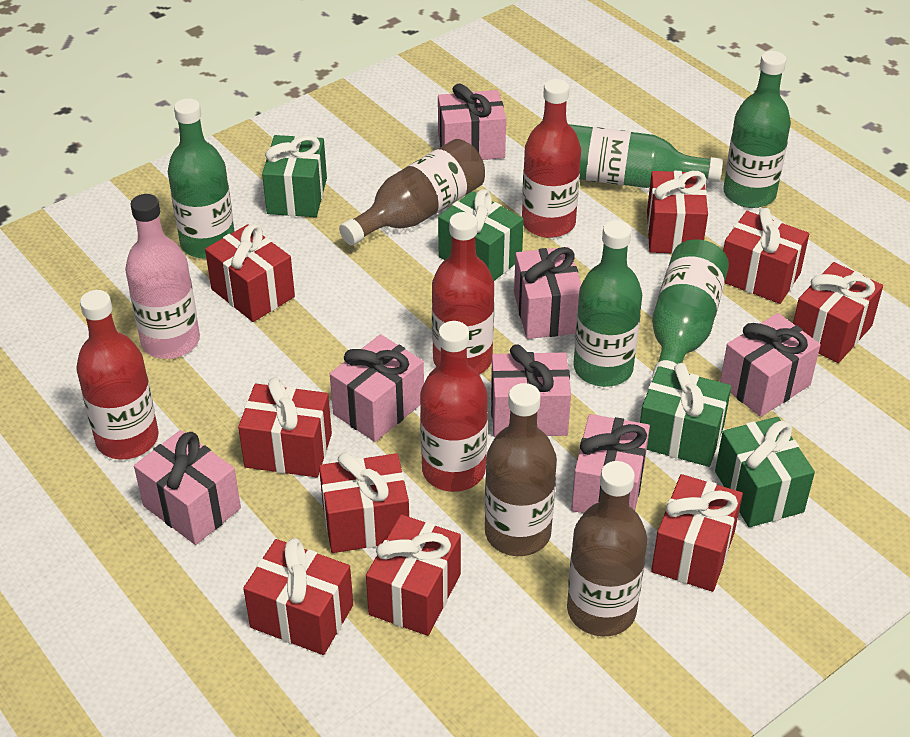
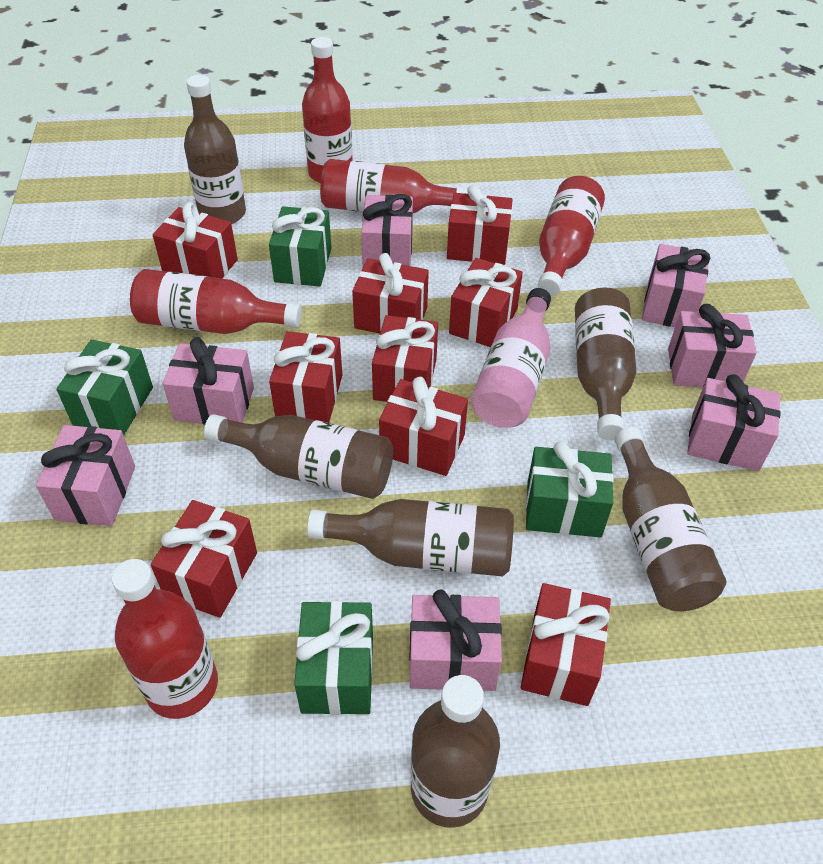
brown bottle: 3 -> 6
green bottle: 5 -> 0
red bottle: 4 -> 5

